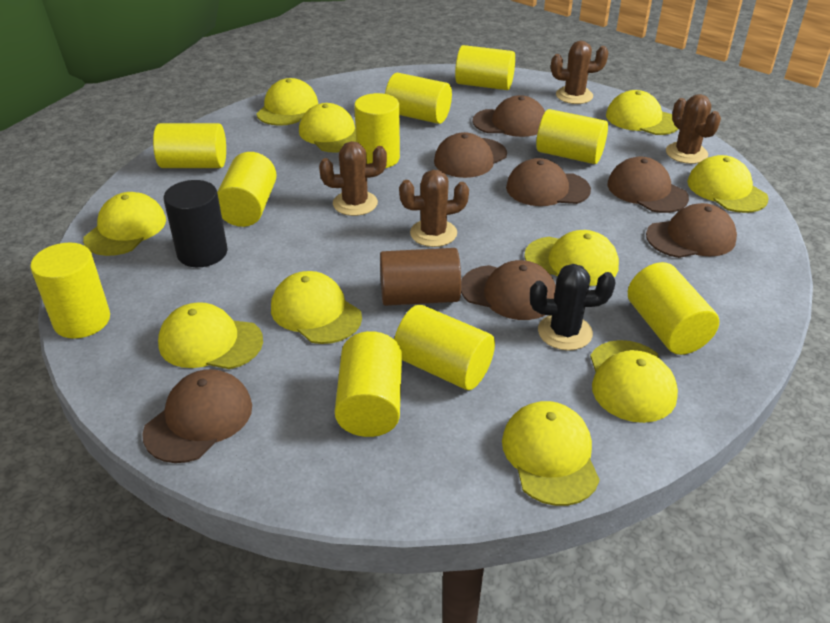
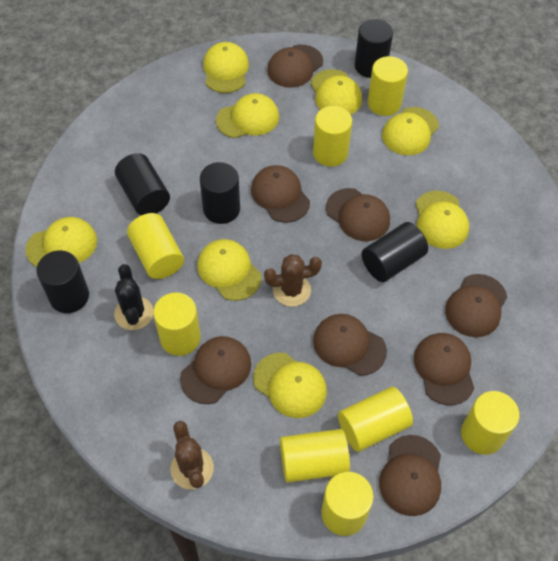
black cylinder: 1 -> 5
brown cactus: 4 -> 2
brown cap: 7 -> 8
brown cylinder: 1 -> 0
yellow cap: 10 -> 8
yellow cylinder: 10 -> 8

